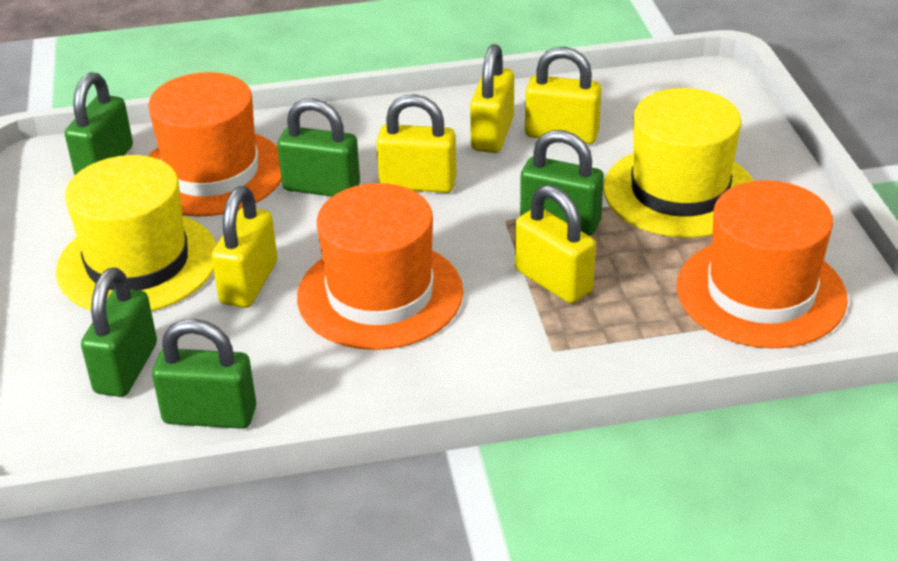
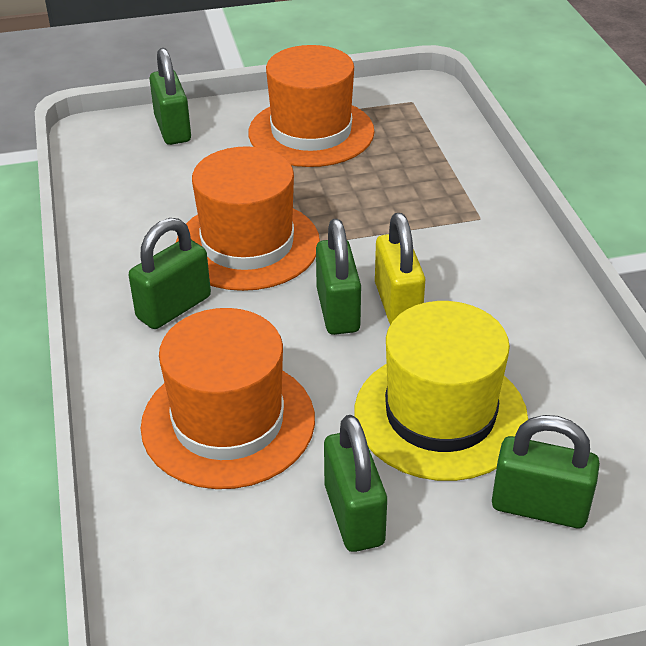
yellow hat: 2 -> 1
yellow padlock: 5 -> 1

